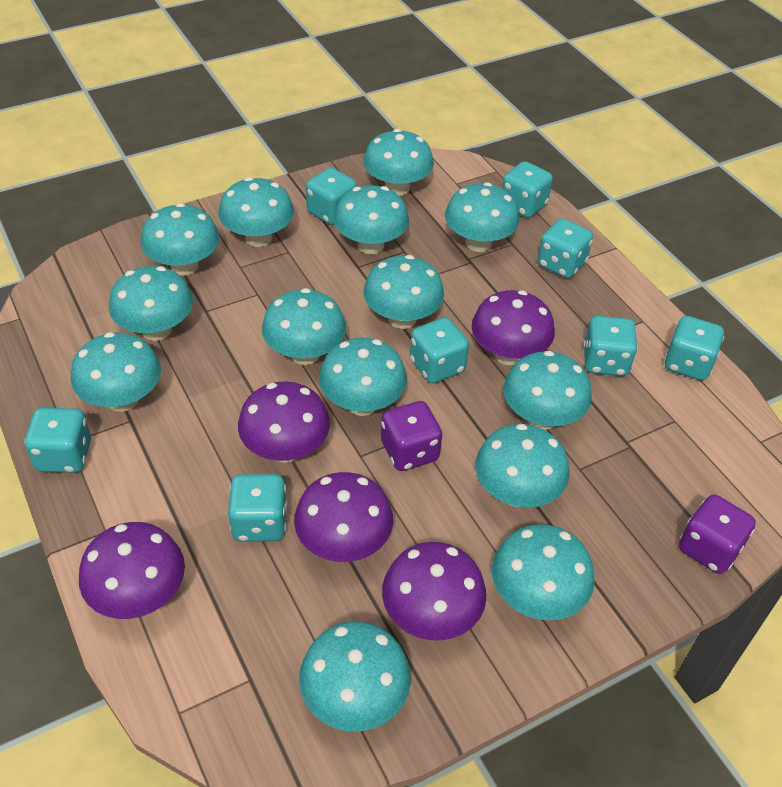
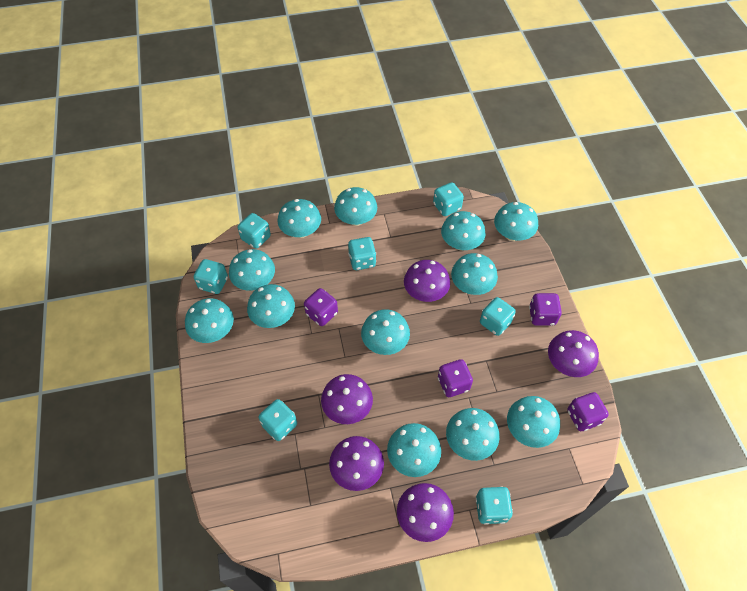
purple dice: 2 -> 4
turquoise dice: 8 -> 7
turquoise mushroom: 14 -> 12

